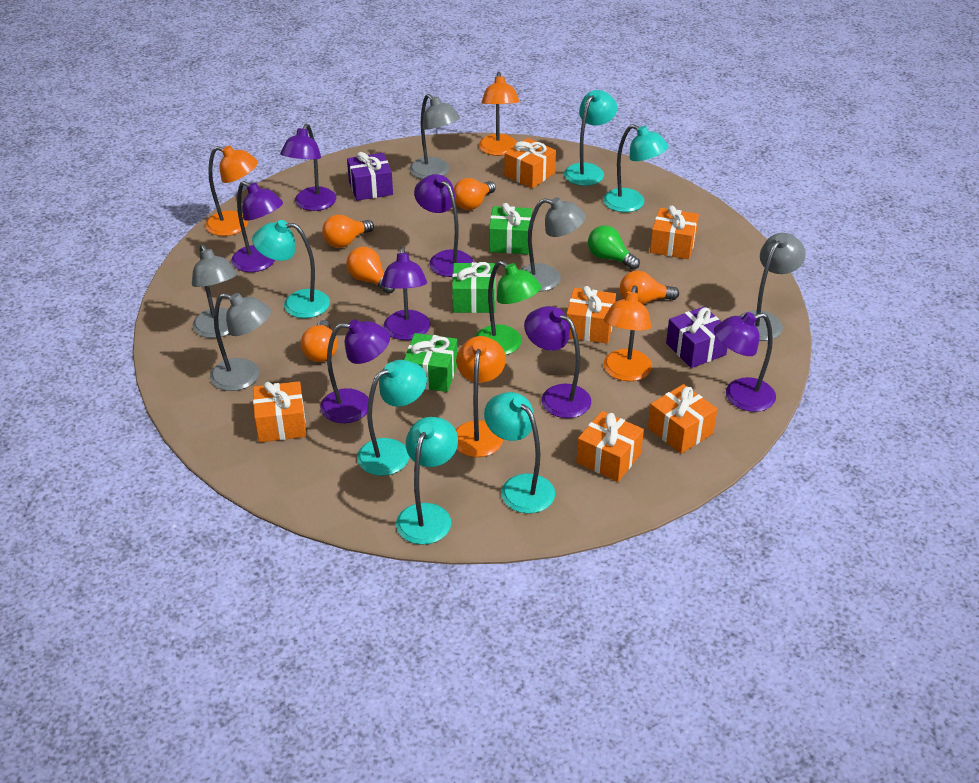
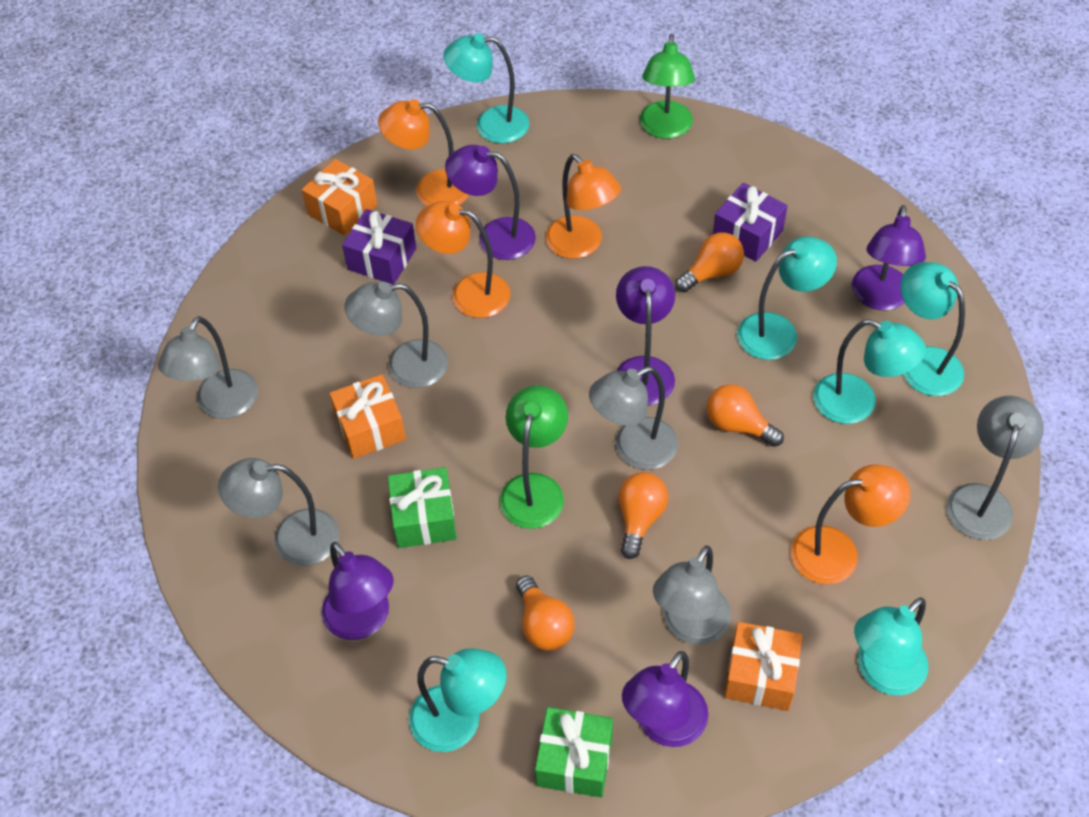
green gift: 3 -> 2
green lamp: 1 -> 2
green light bulb: 1 -> 0
grey lamp: 5 -> 6
orange gift: 6 -> 3
orange light bulb: 5 -> 4
purple lamp: 7 -> 5

